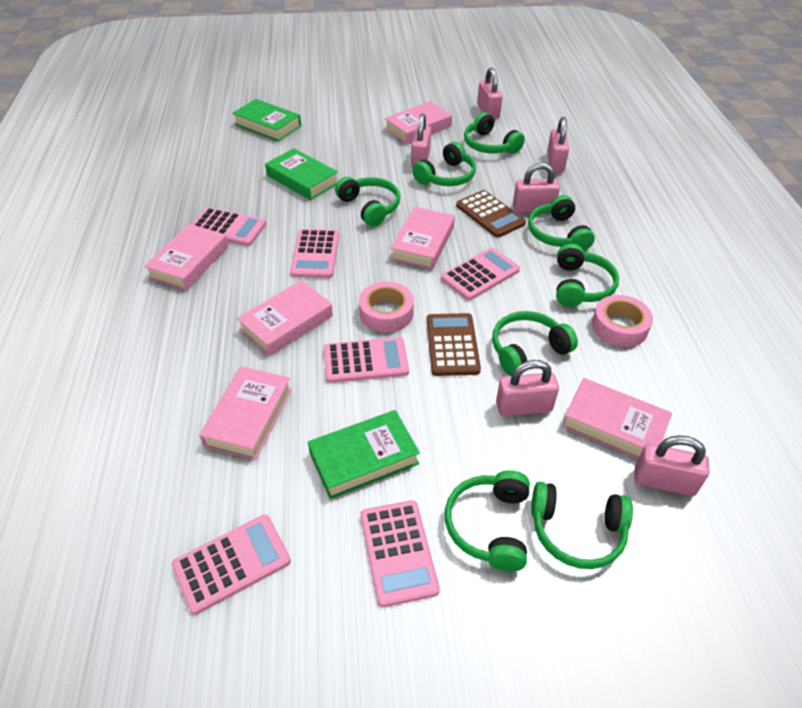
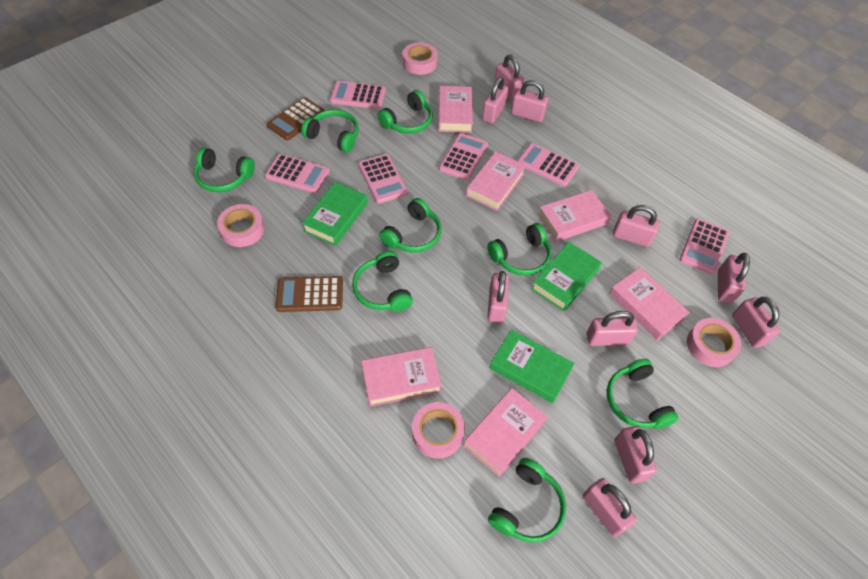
pink padlock: 6 -> 10
pink tape: 2 -> 4

